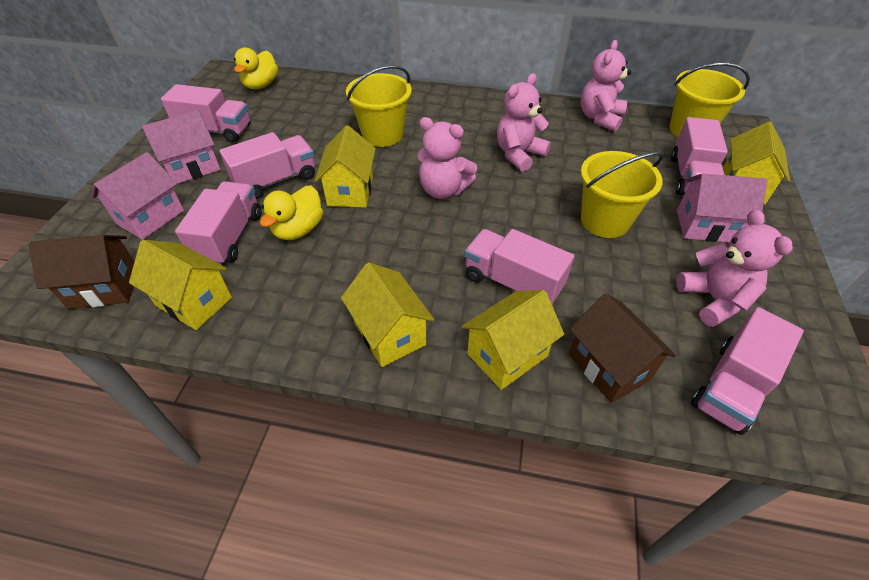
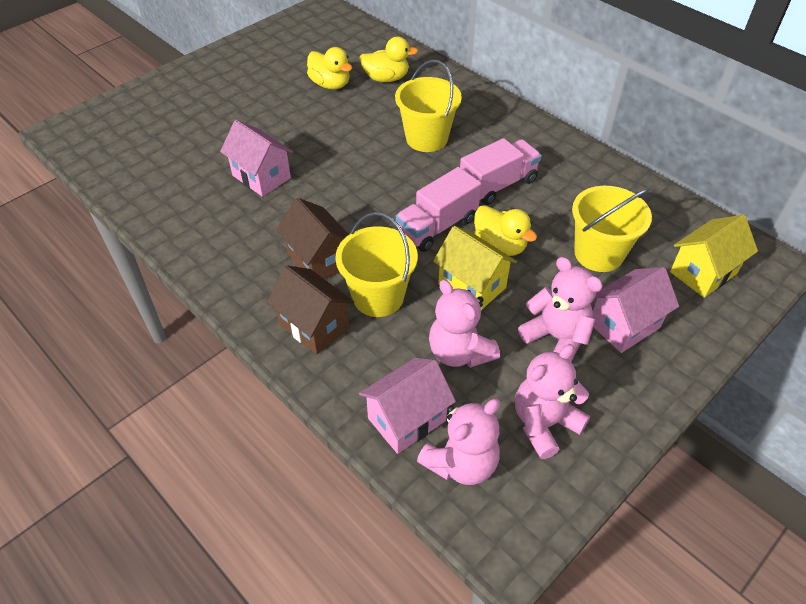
pink truck: 6 -> 2
yellow duck: 2 -> 3
yellow house: 5 -> 2

